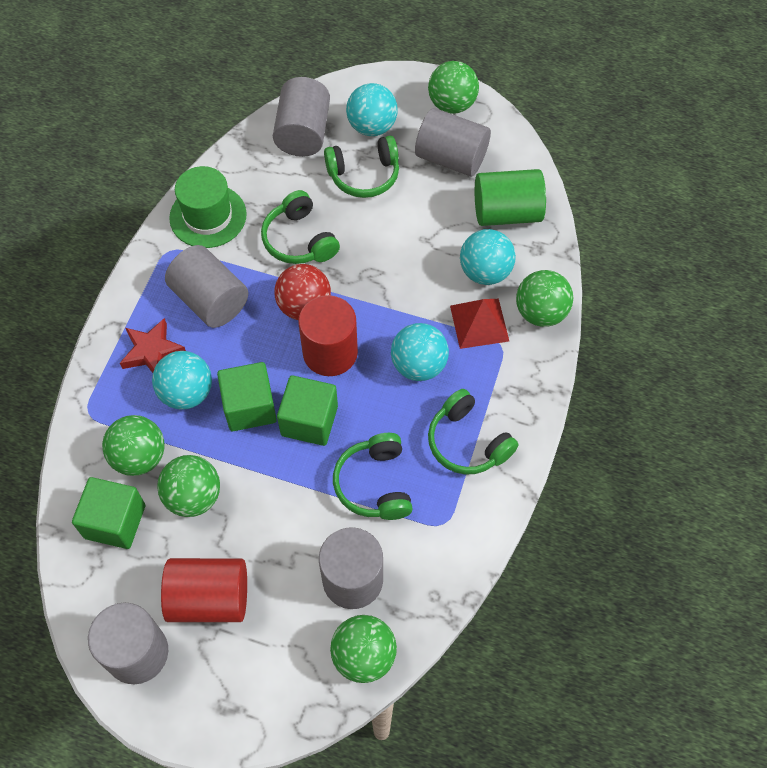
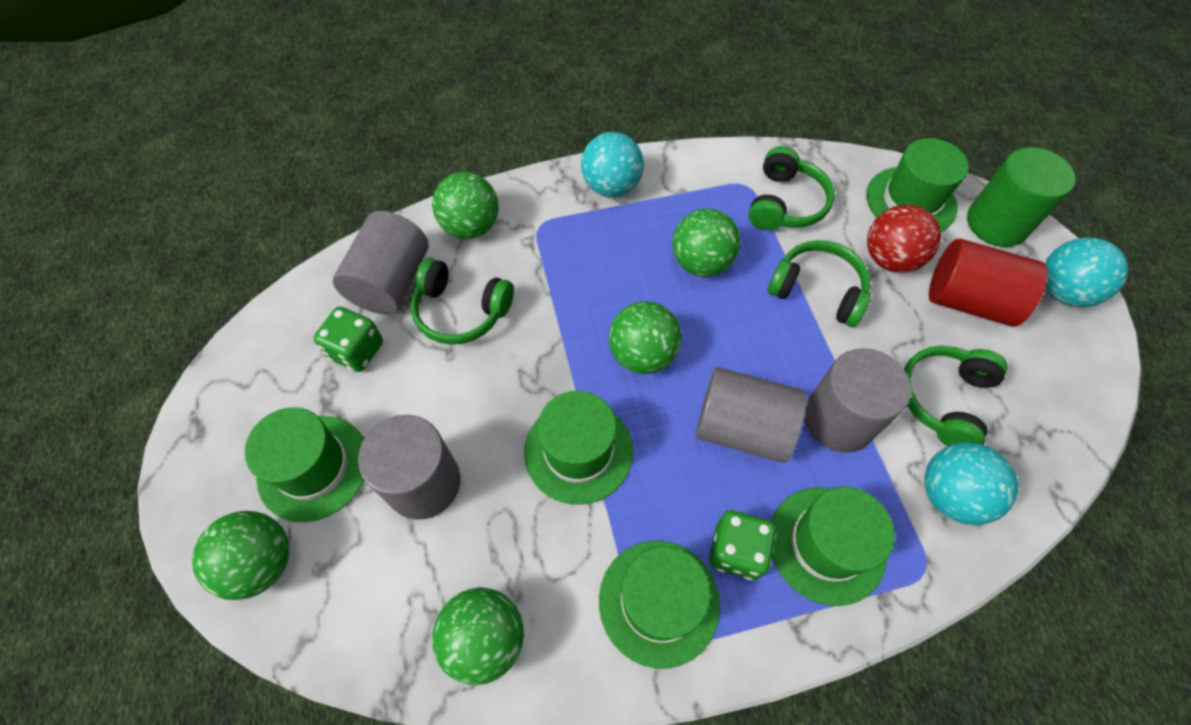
green cube: 3 -> 0
green dice: 0 -> 2
green hat: 1 -> 5
grey cylinder: 5 -> 4
red cylinder: 2 -> 1
red pyramid: 1 -> 0
red star: 1 -> 0
turquoise ball: 4 -> 3

